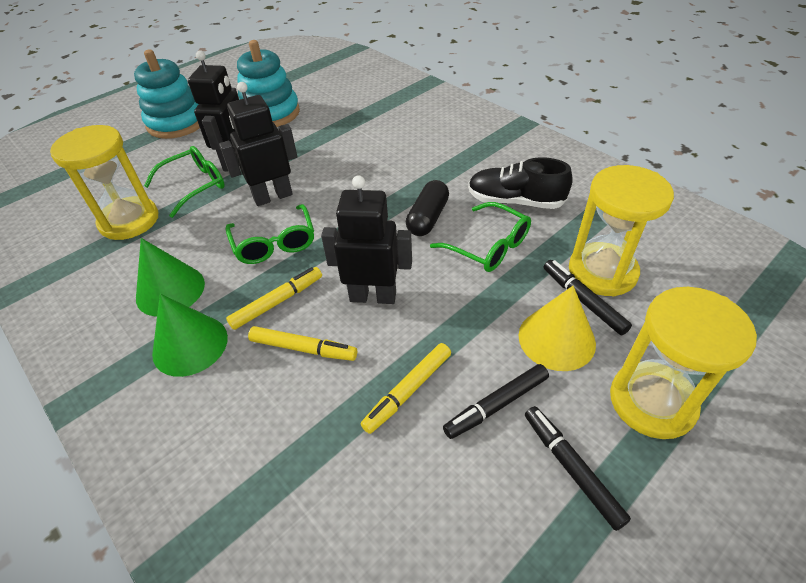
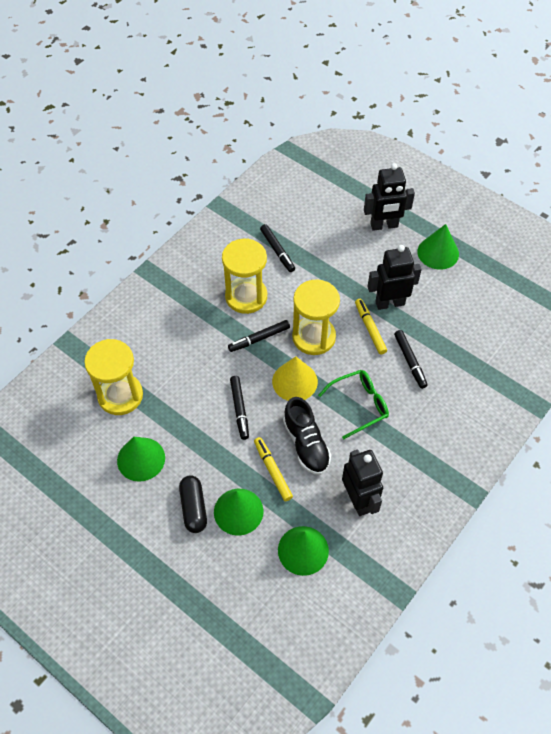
black marker: 3 -> 4
green cone: 2 -> 4
green glasses: 3 -> 1
turquoise stacking toy: 2 -> 0
yellow marker: 3 -> 2

